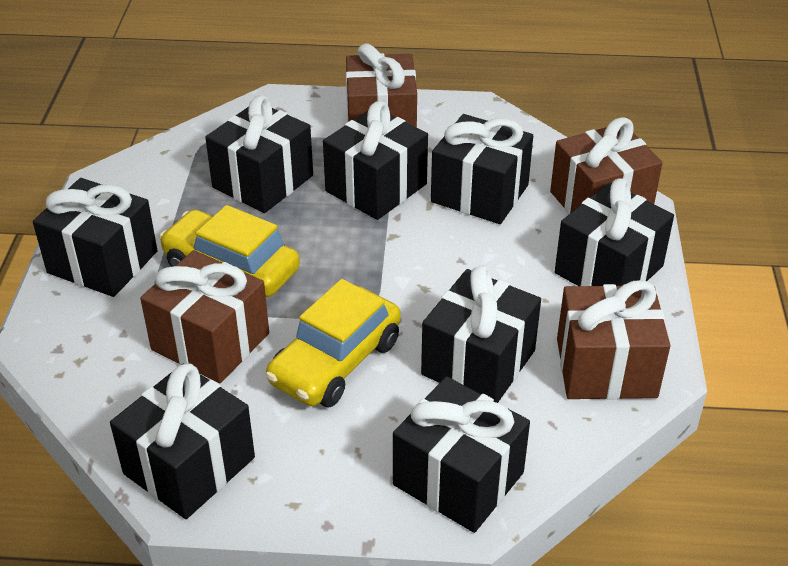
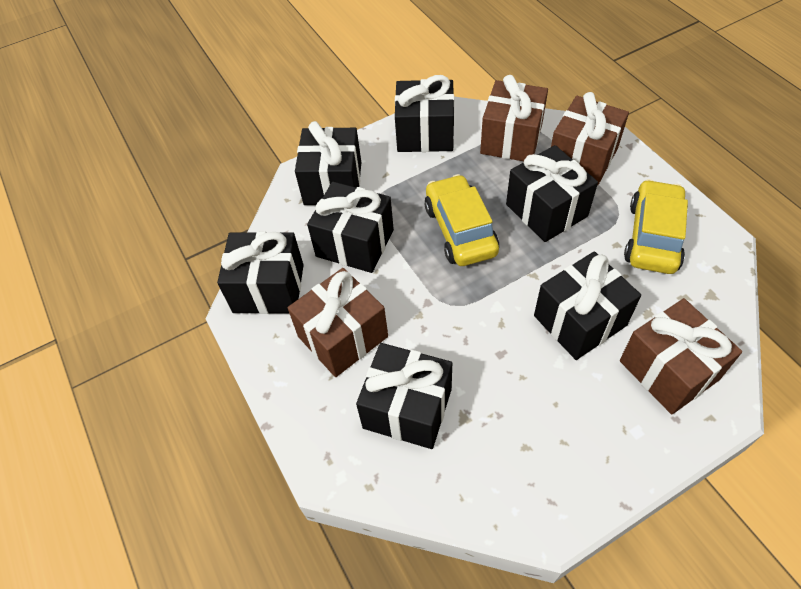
black gift: 8 -> 7

